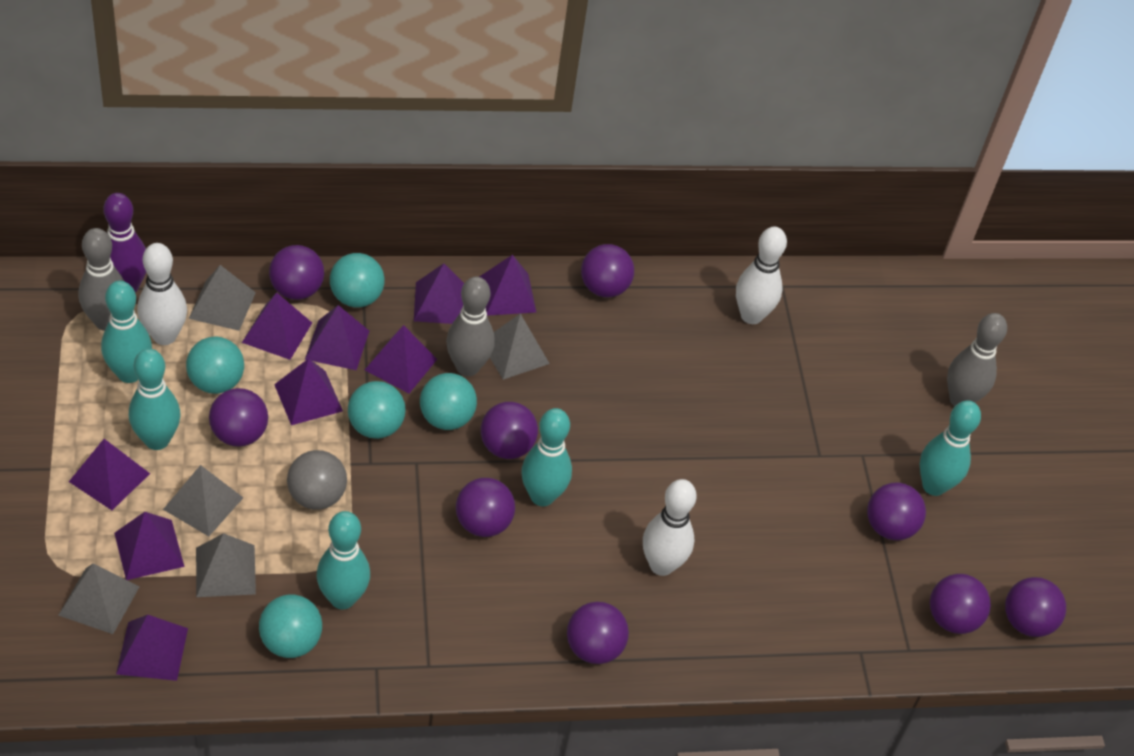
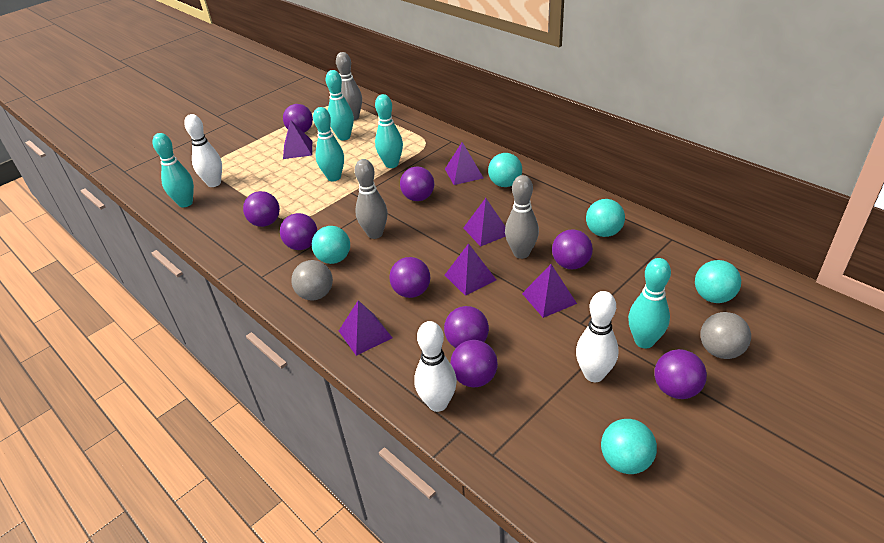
grey ball: 1 -> 2
grey pyramid: 5 -> 0
purple bowling pin: 1 -> 0
purple pyramid: 9 -> 6

